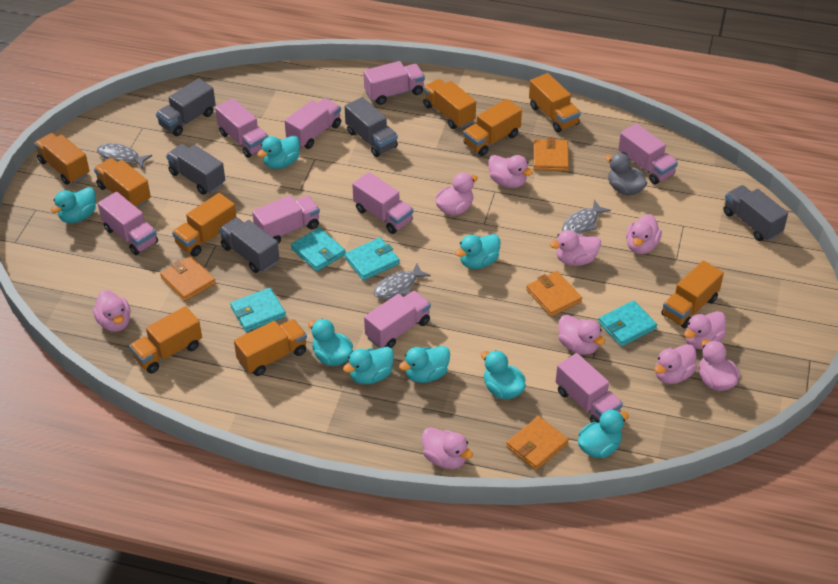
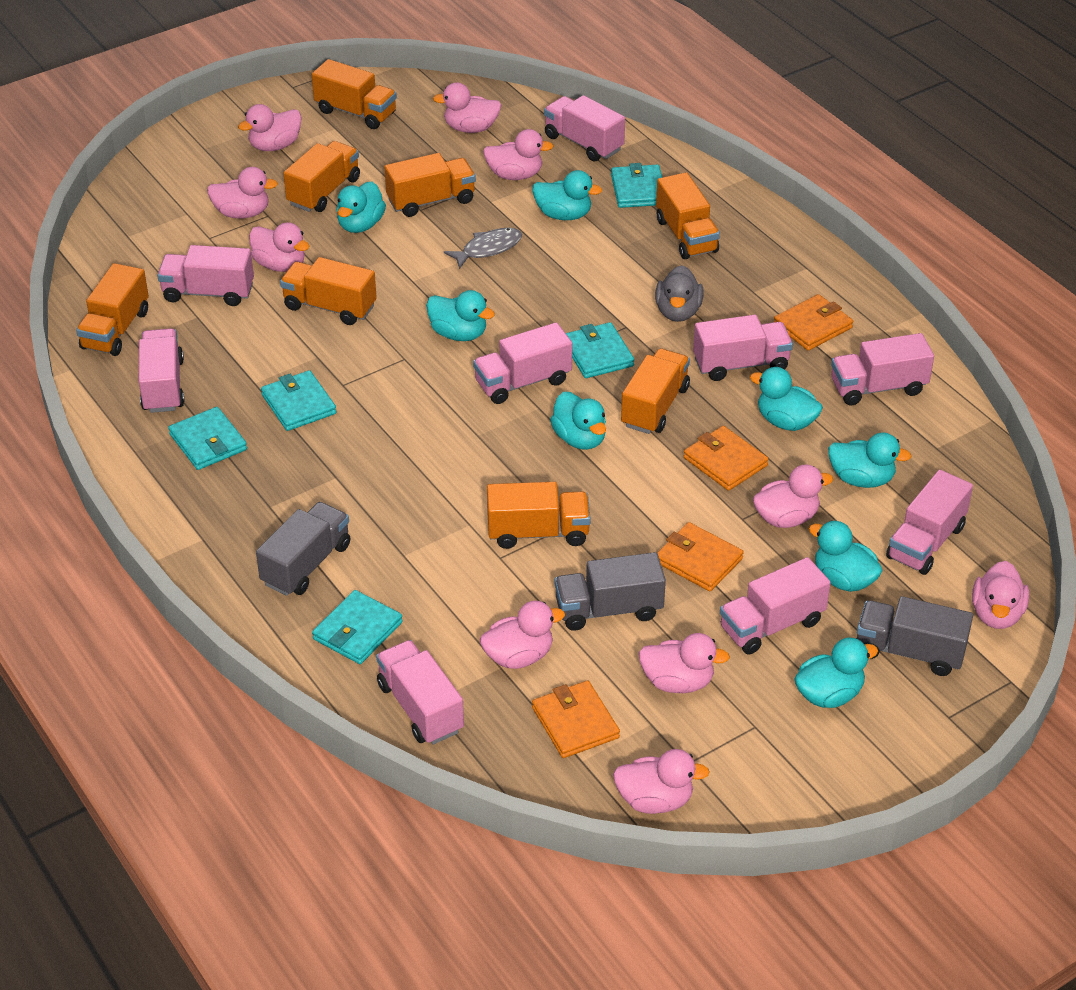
grey fish: 3 -> 1
grey truck: 5 -> 3
orange truck: 9 -> 8
turquoise wallet: 4 -> 5

